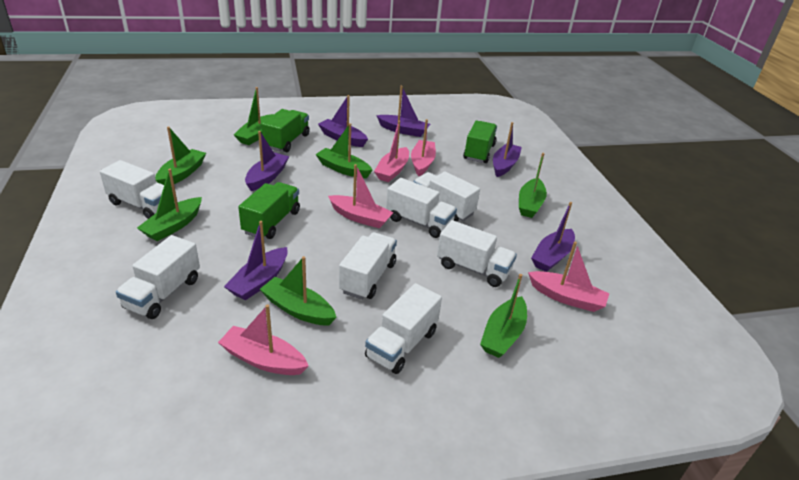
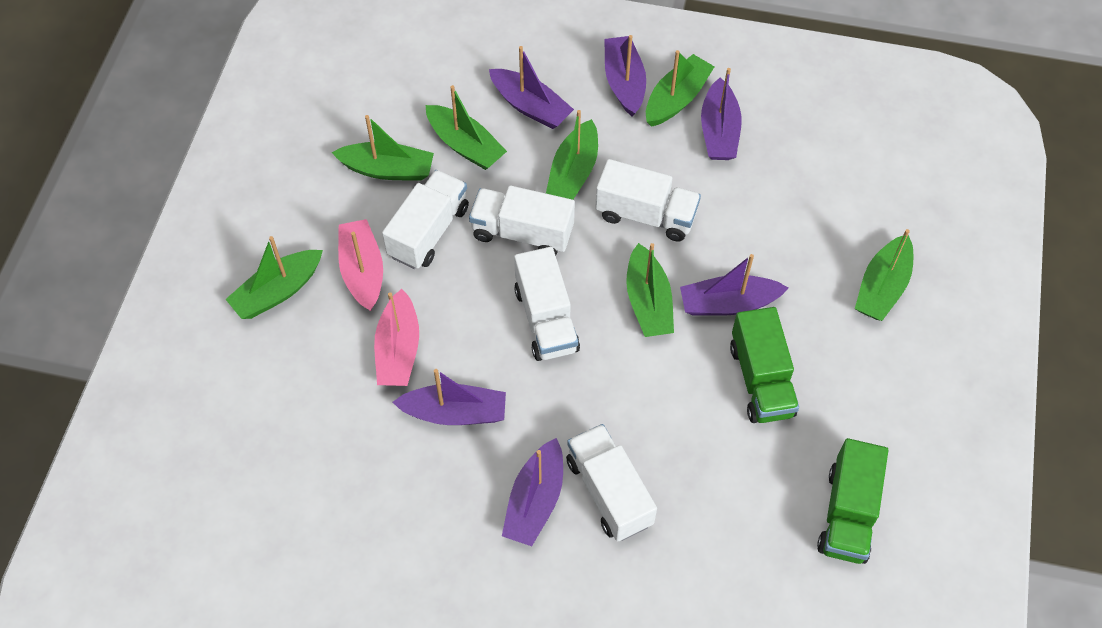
green truck: 3 -> 2
pink boat: 5 -> 2
white truck: 7 -> 5

